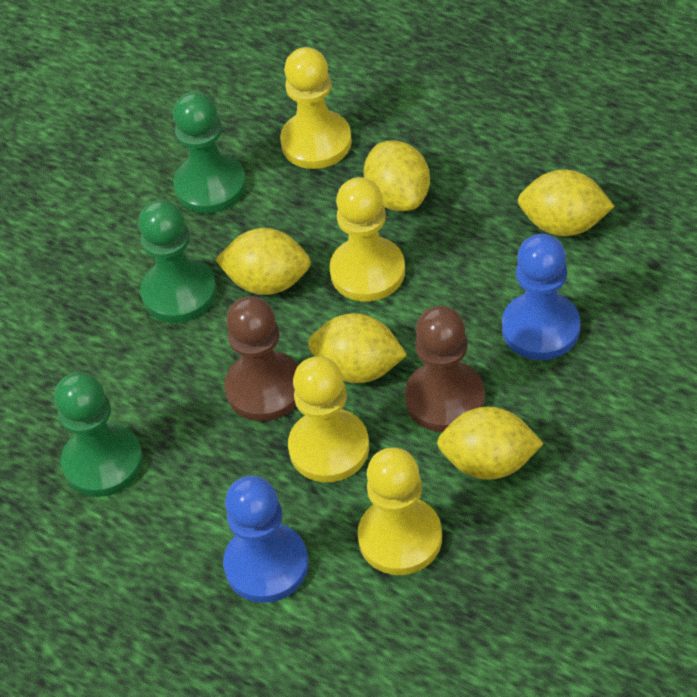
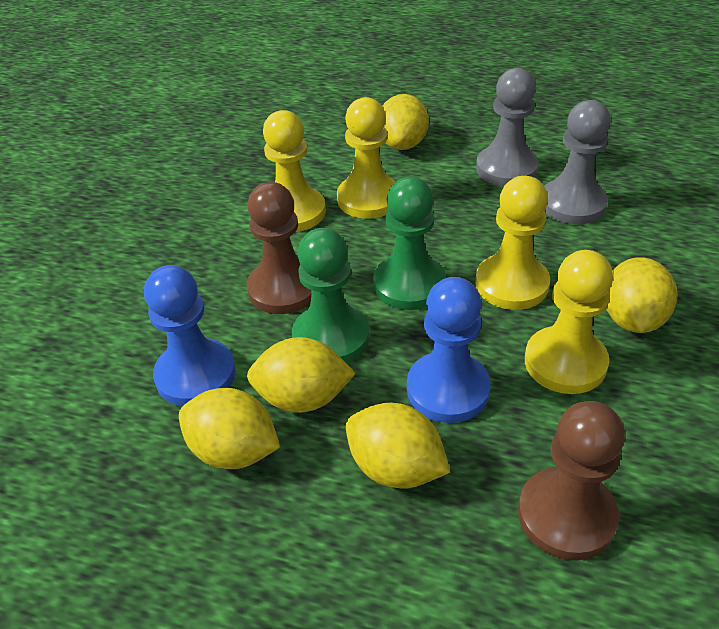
green pawn: 3 -> 2
grey pawn: 0 -> 2

